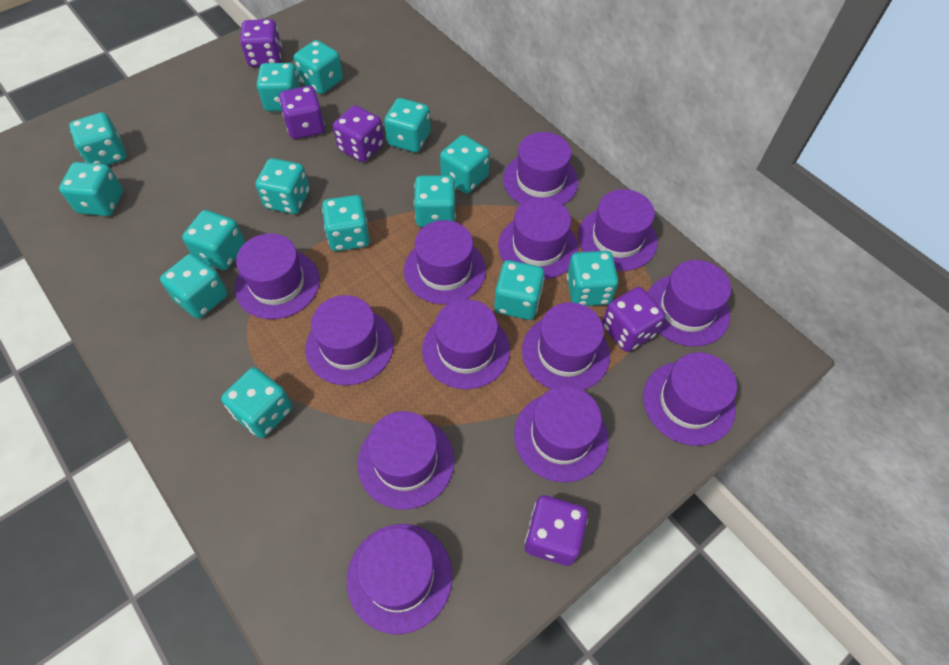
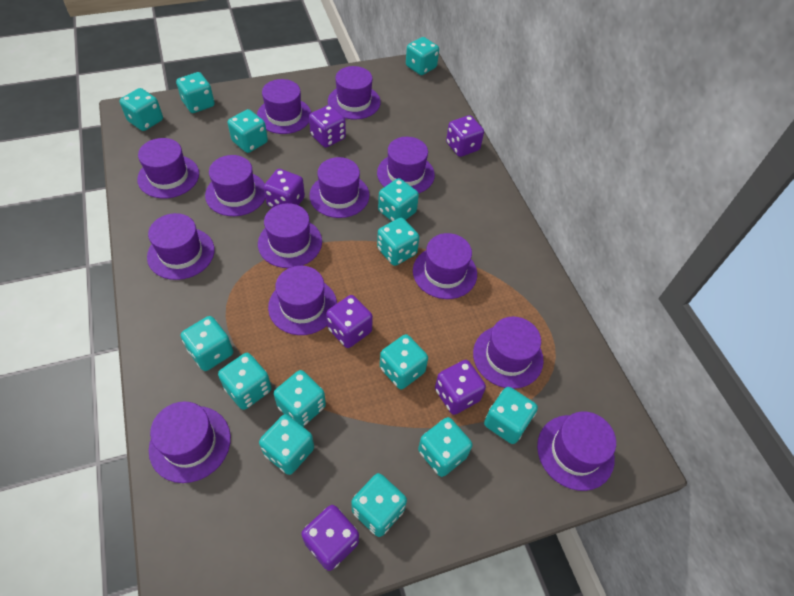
purple dice: 5 -> 6

